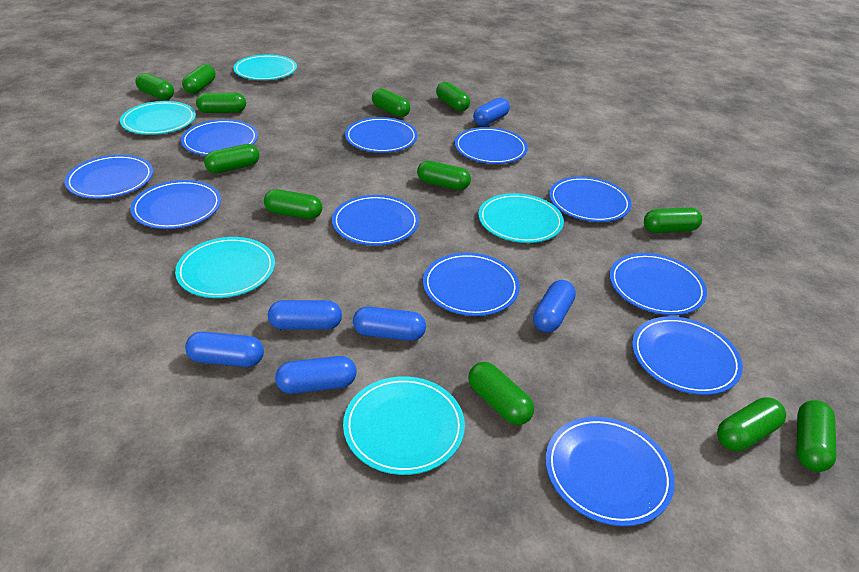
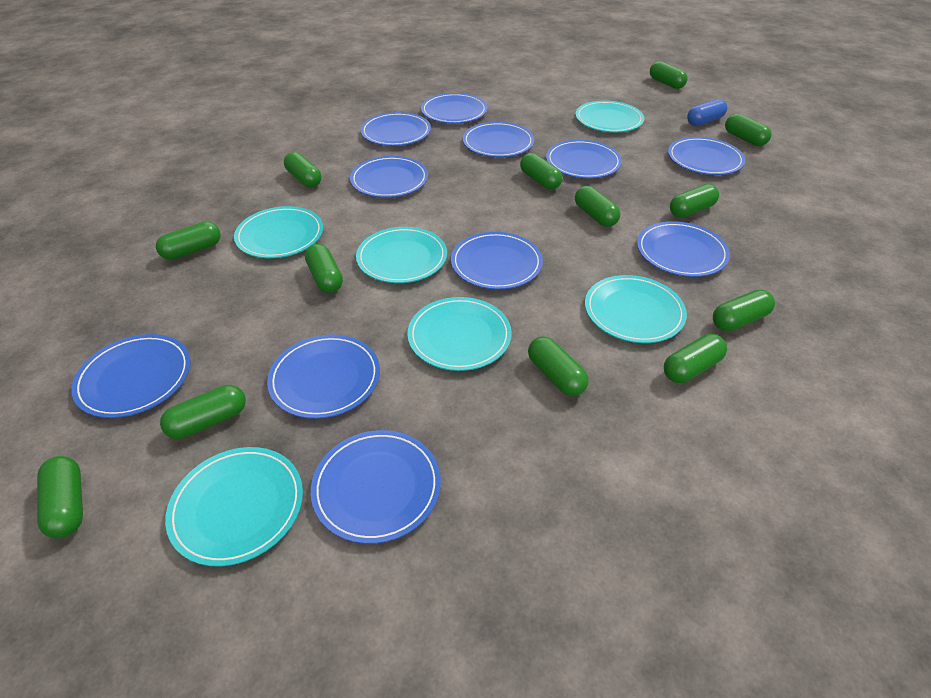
blue capsule: 6 -> 1
green capsule: 12 -> 13
turquoise plate: 5 -> 6

